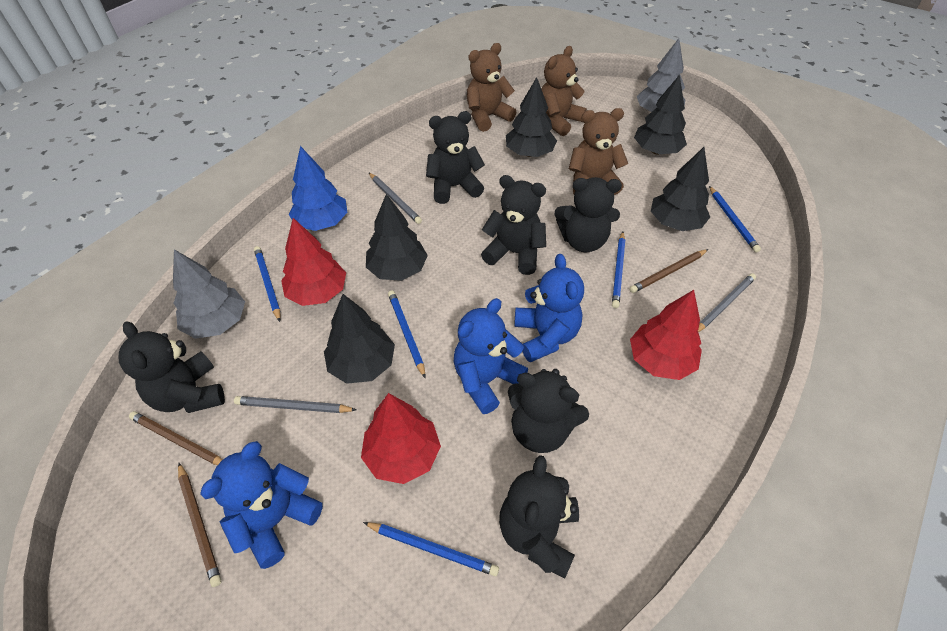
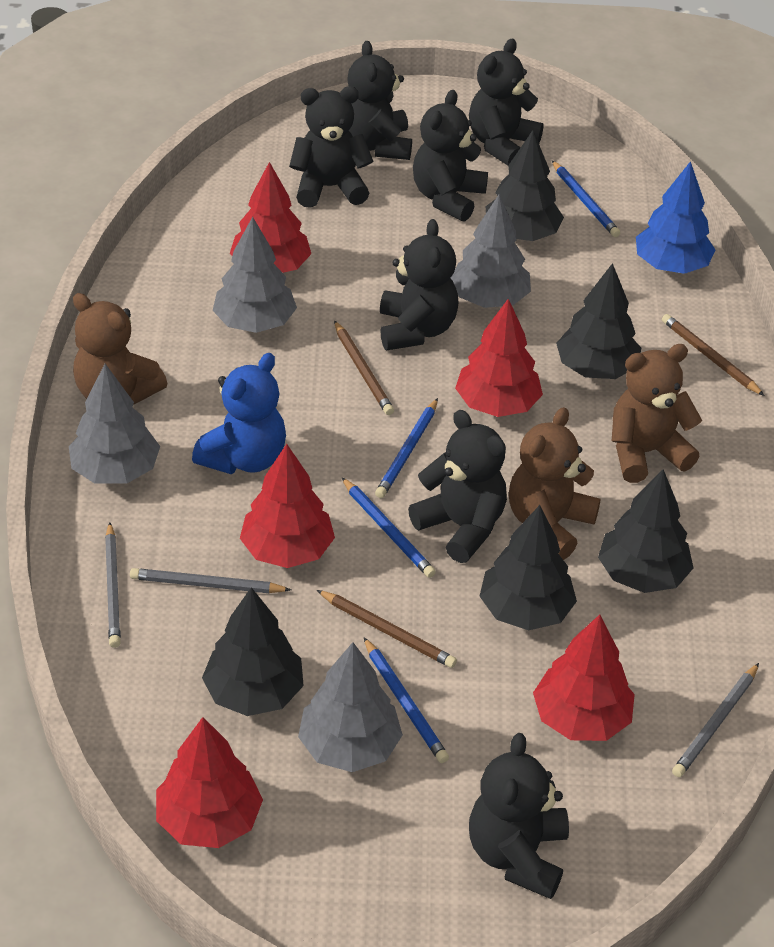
black teddy bear: 6 -> 7
blue pencil: 5 -> 4
blue teddy bear: 3 -> 1
grey tree: 2 -> 4
red tree: 3 -> 5

